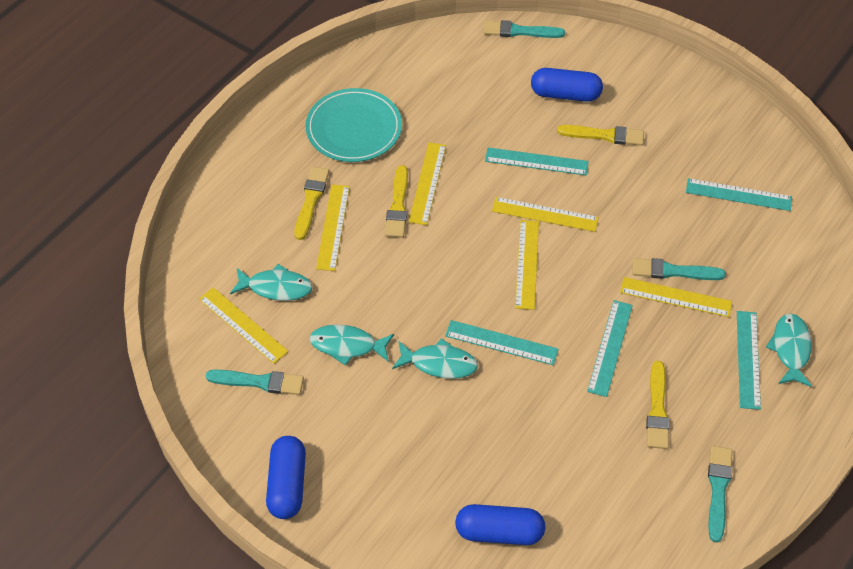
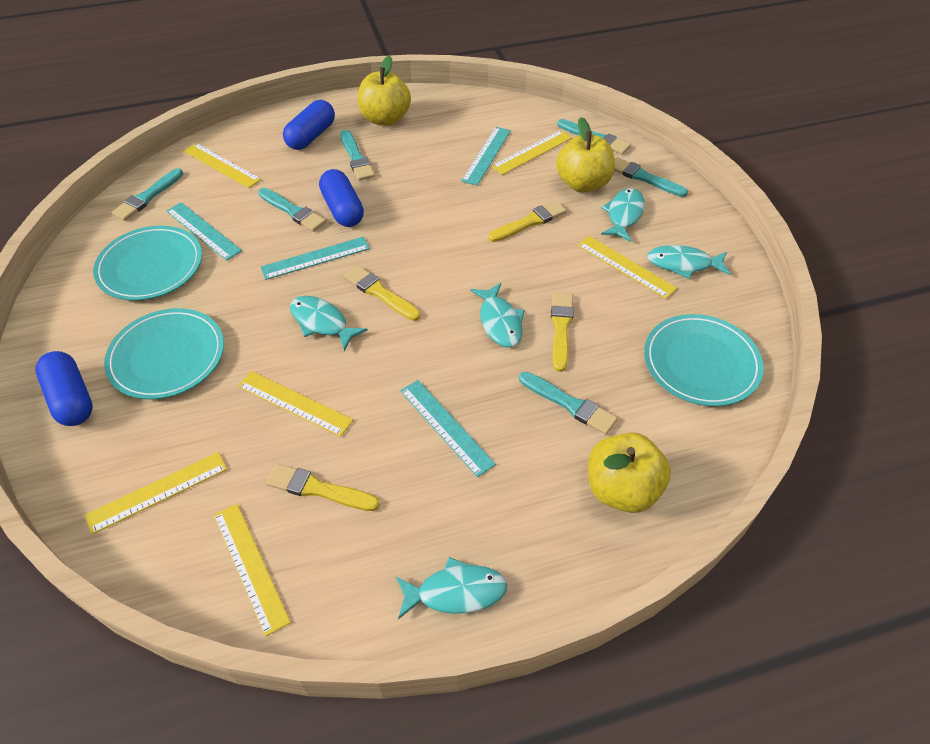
turquoise brush: 4 -> 6
turquoise fish: 4 -> 5
turquoise plate: 1 -> 3
turquoise ruler: 5 -> 4
yellow apple: 0 -> 3

